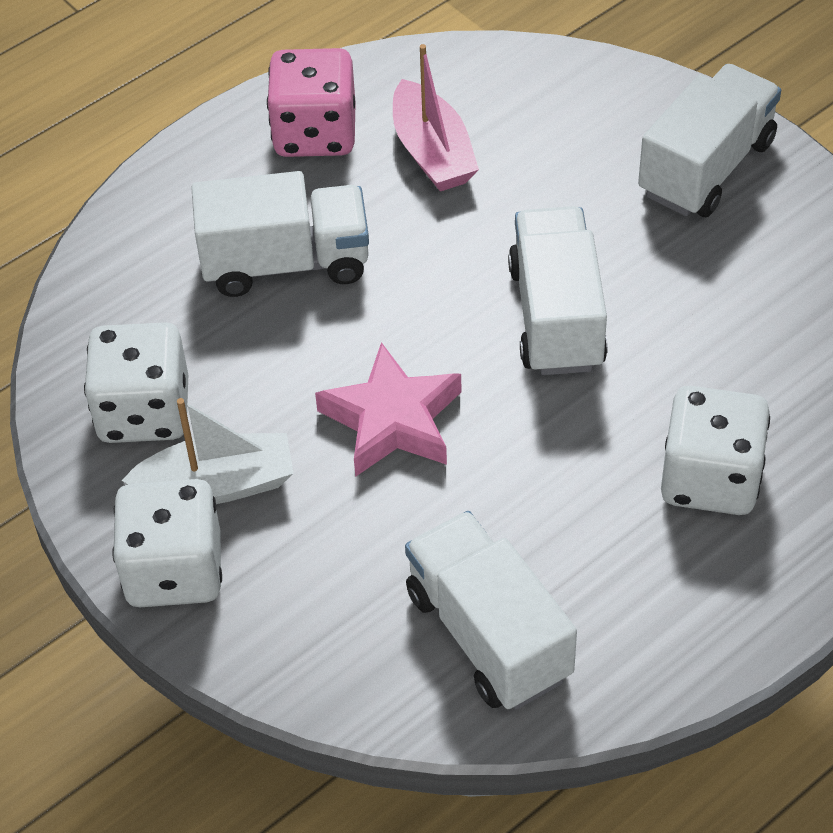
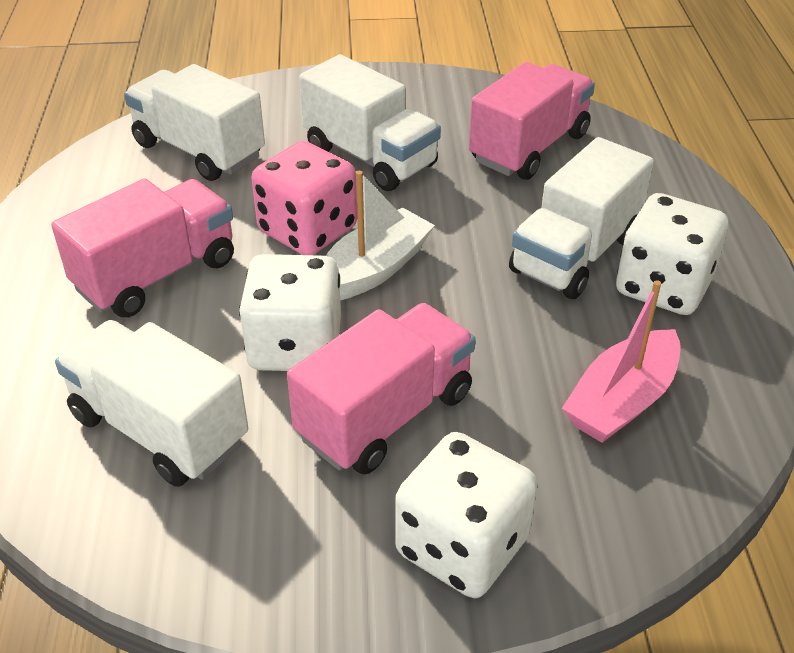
pink star: 1 -> 0
pink truck: 0 -> 3

